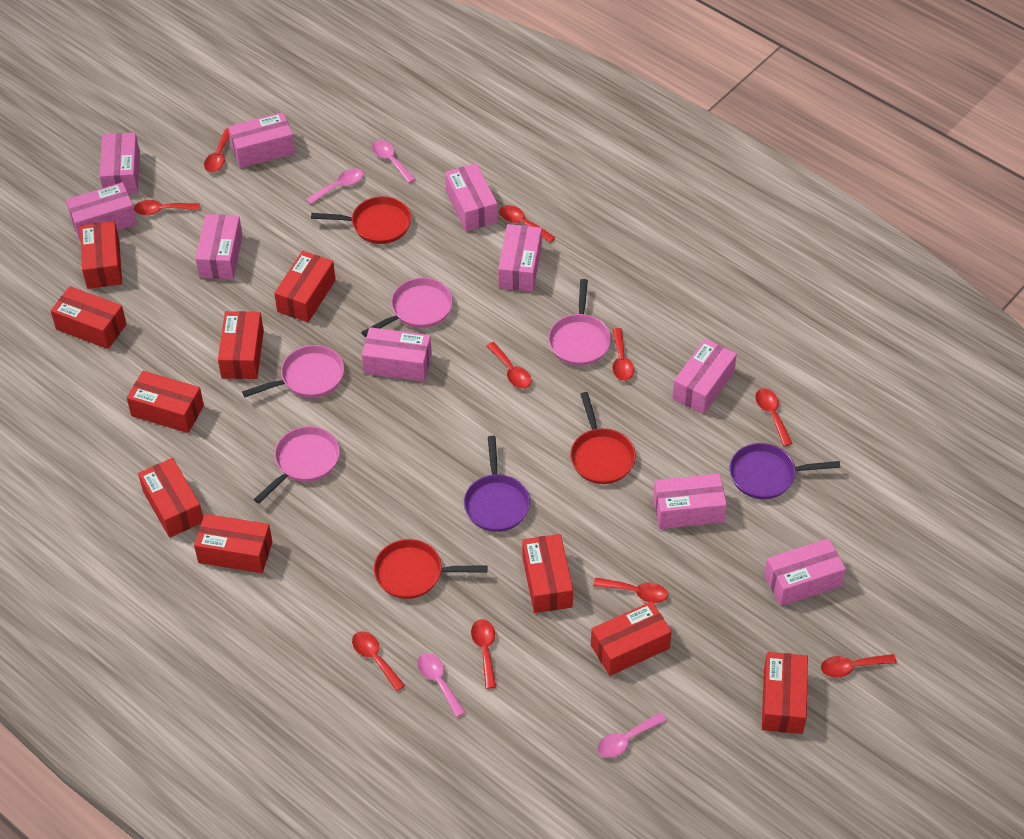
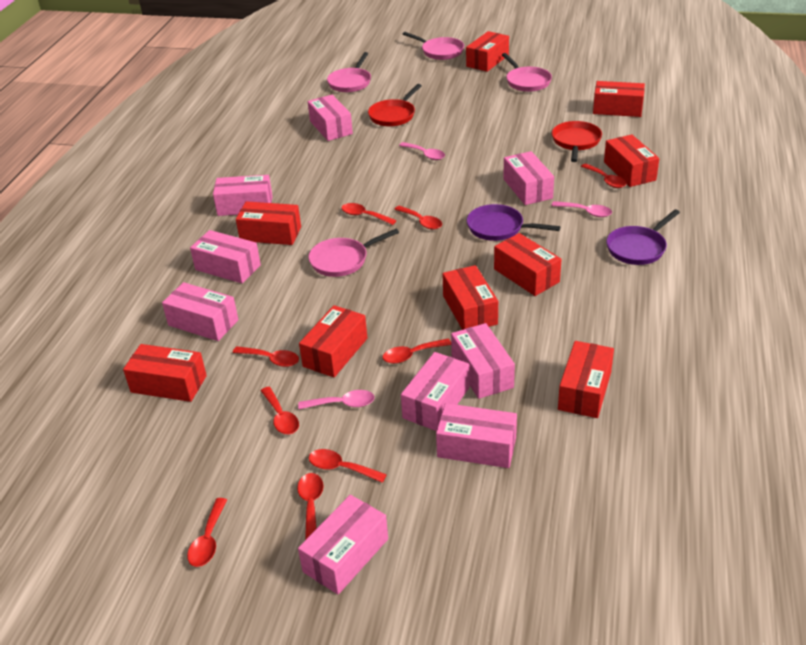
pink box: 10 -> 9
pink spoon: 4 -> 3
red box: 10 -> 9
red pan: 3 -> 2
red spoon: 10 -> 9

